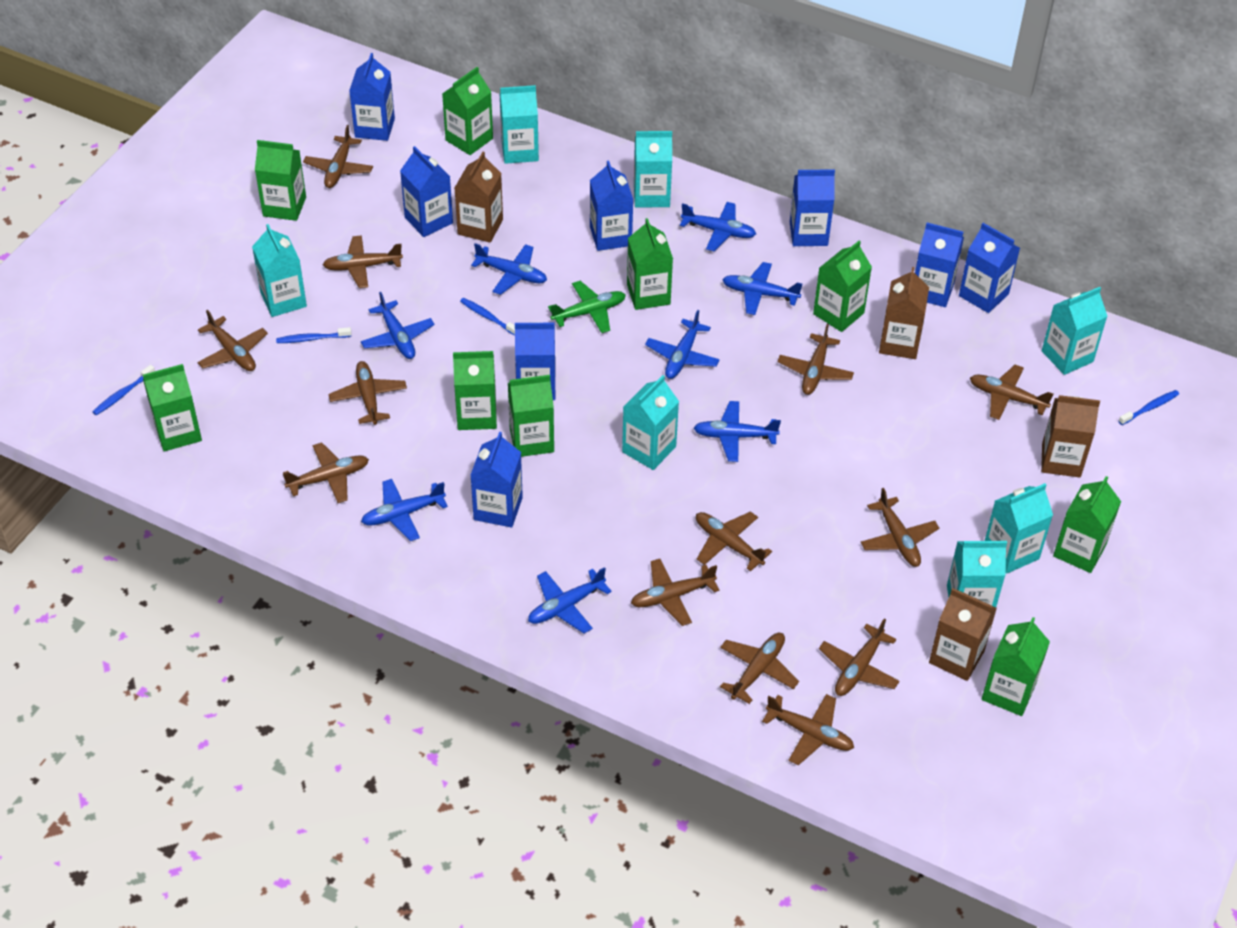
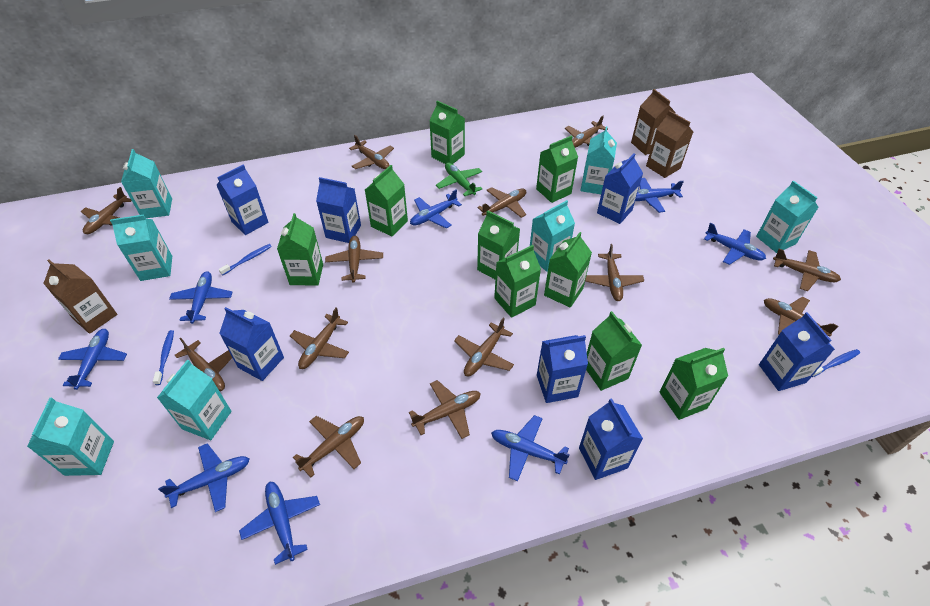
blue carton: 8 -> 7
blue toothbrush: 4 -> 3
brown carton: 4 -> 3

